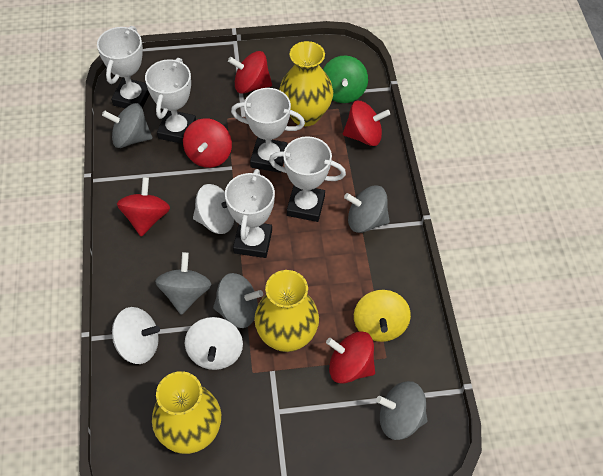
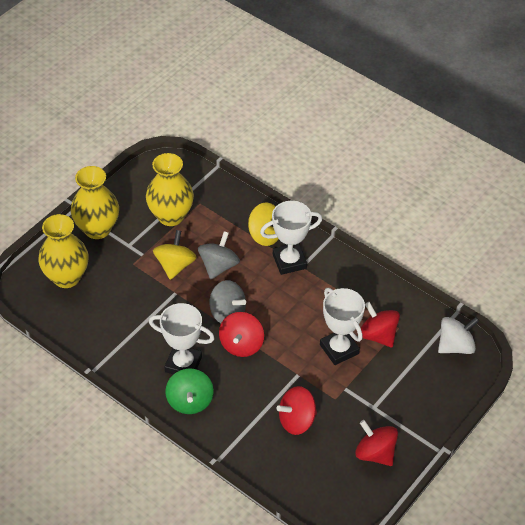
grey spinning top: 5 -> 2
red spinning top: 5 -> 4
white spinning top: 3 -> 1
white trophy: 5 -> 3
yellow spinning top: 1 -> 2

